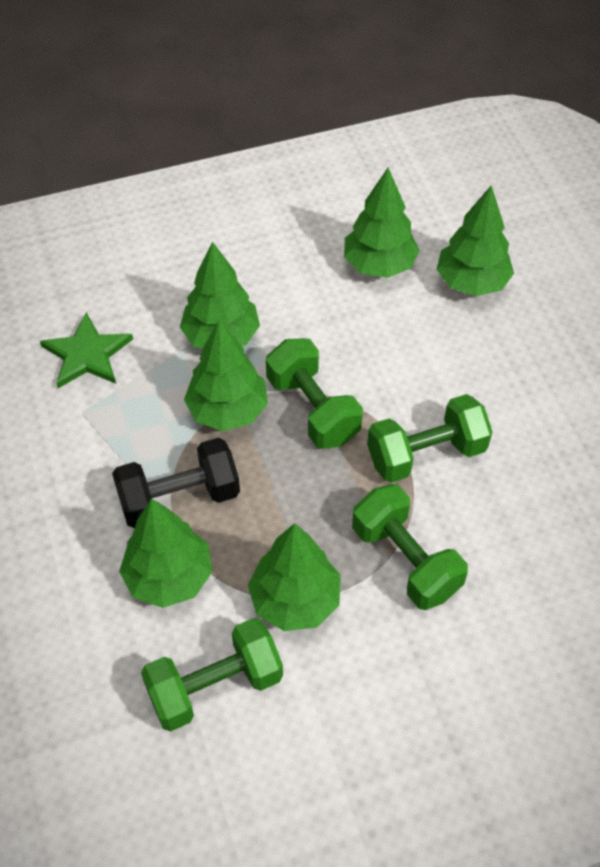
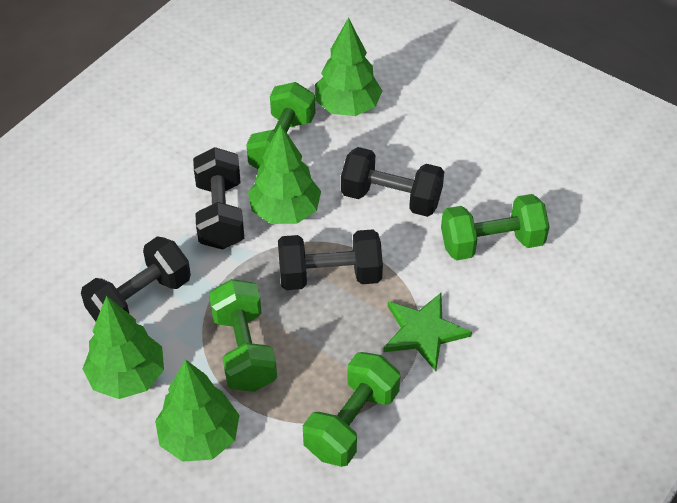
black dumbbell: 1 -> 4
green tree: 6 -> 4

